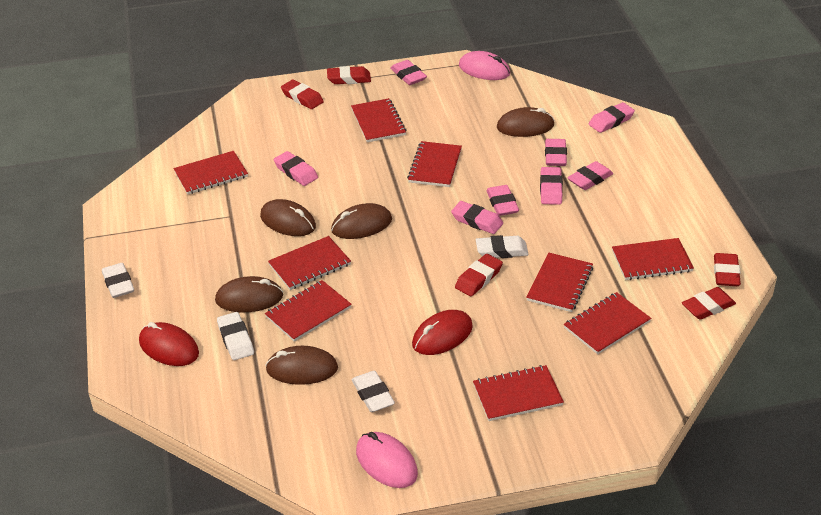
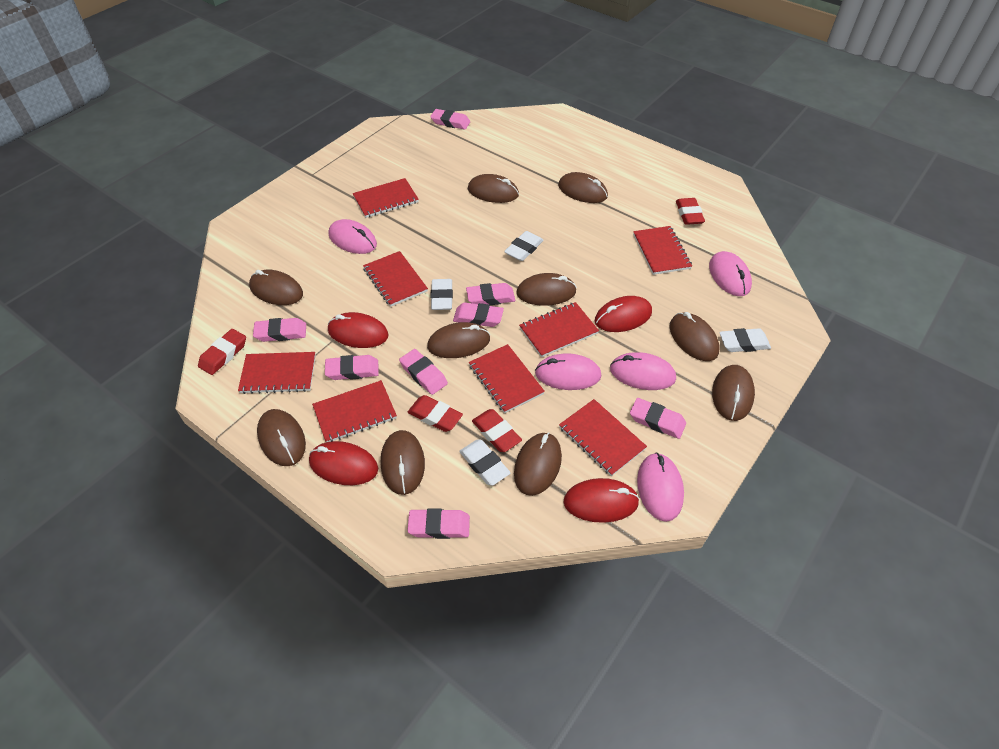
brown mouse: 5 -> 10
pink mouse: 2 -> 5
red eraser: 5 -> 4
red mouse: 2 -> 4
red notebook: 9 -> 8

